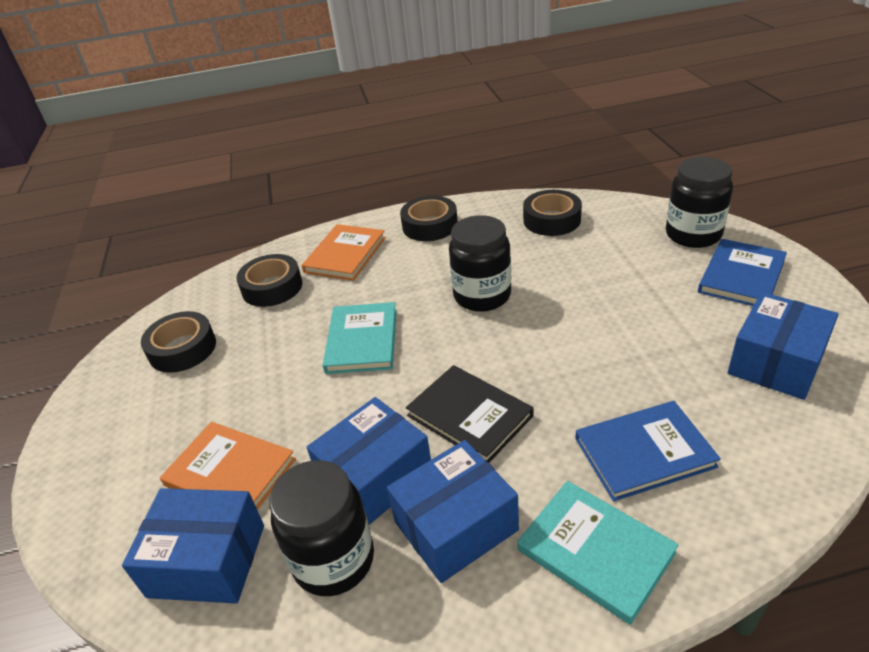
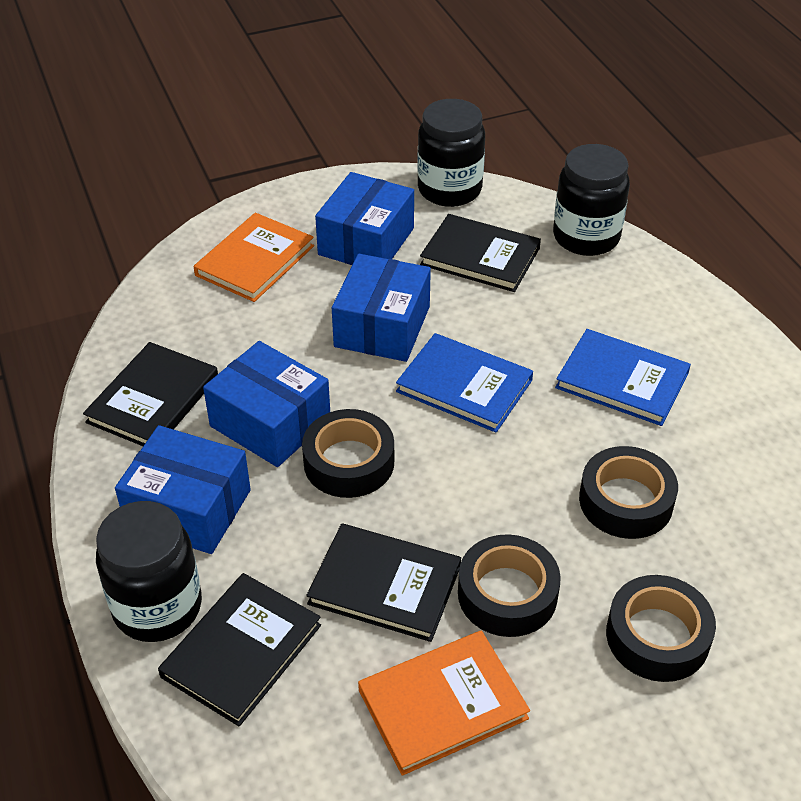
black book: 1 -> 4
turquoise book: 2 -> 0

